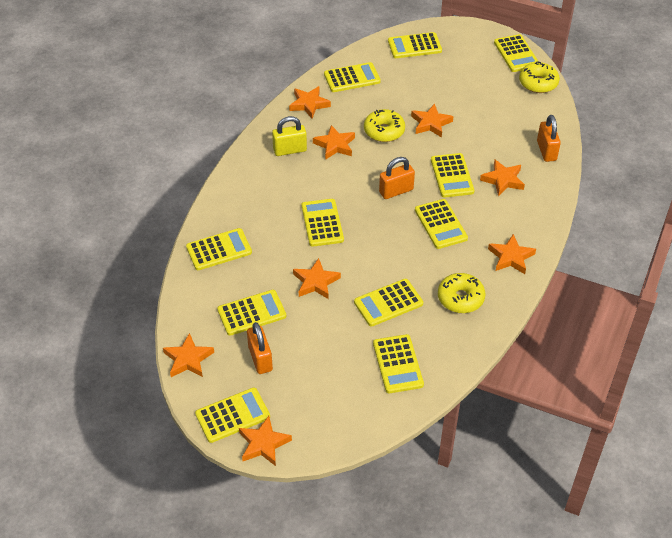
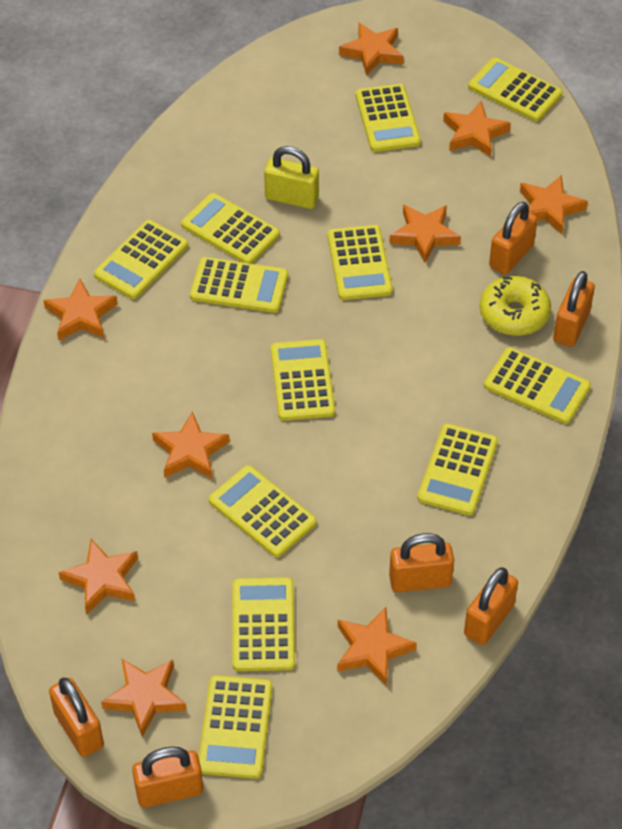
orange padlock: 3 -> 6
orange star: 8 -> 9
yellow calculator: 11 -> 12
yellow donut: 3 -> 1

